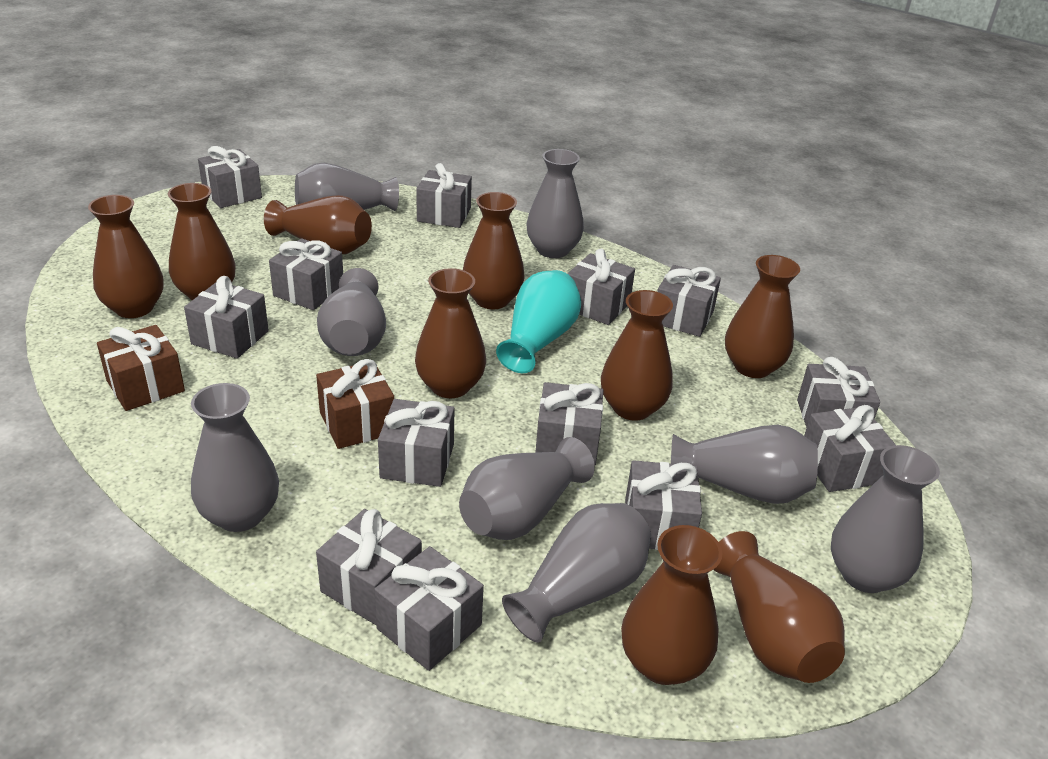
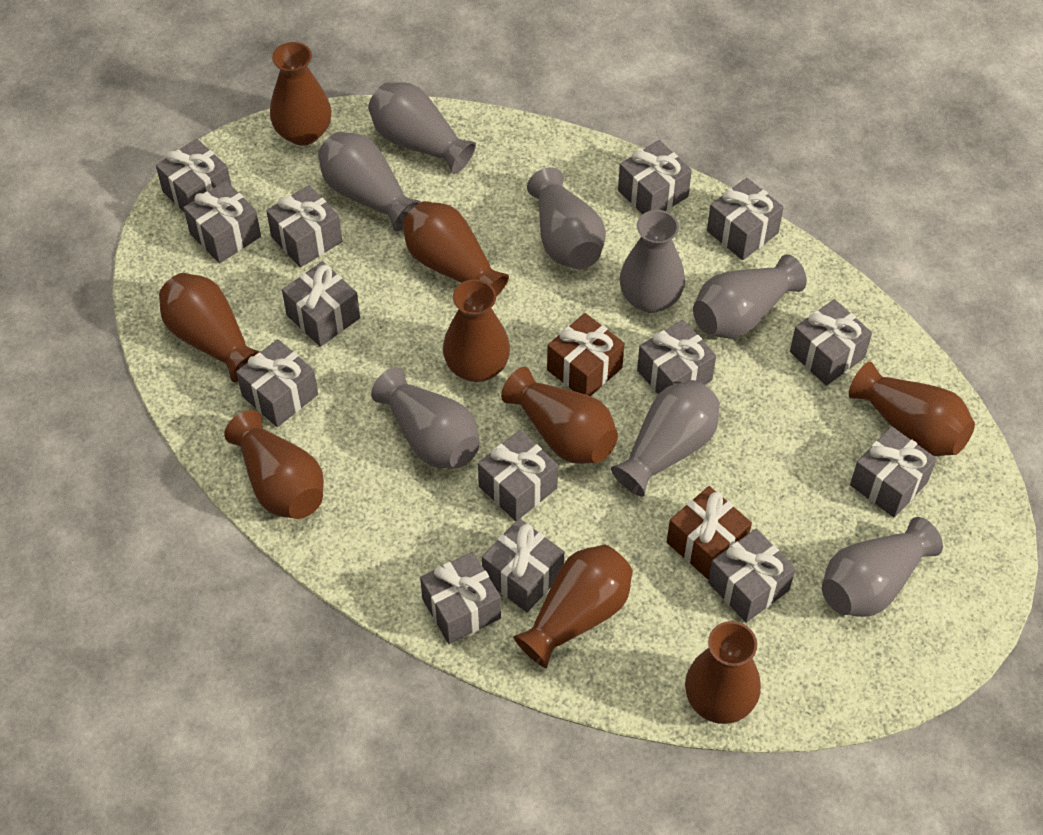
grey gift: 13 -> 14
turquoise vase: 1 -> 0

